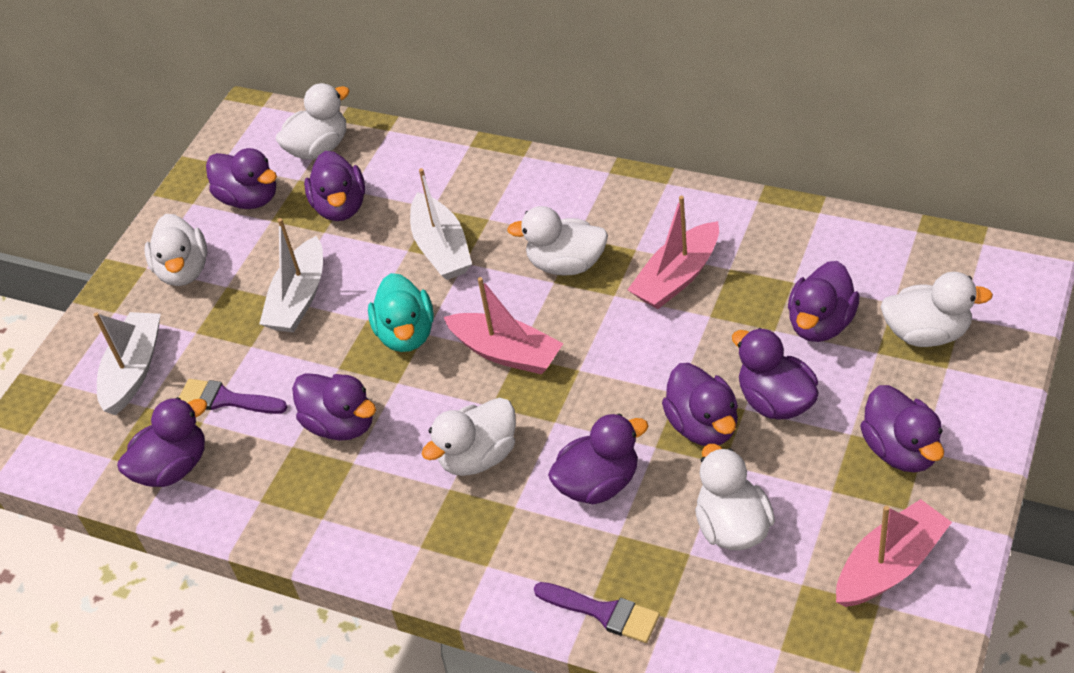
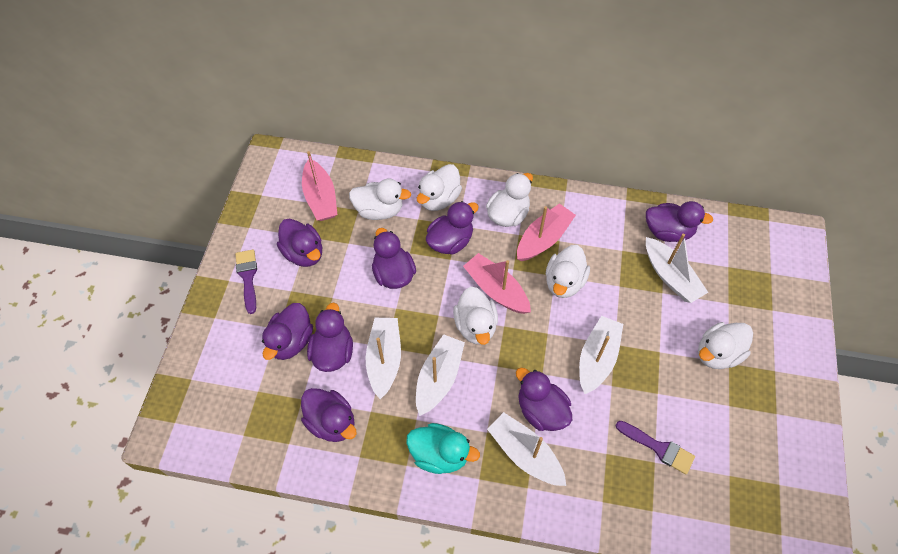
purple duck: 9 -> 8
white boat: 3 -> 5

